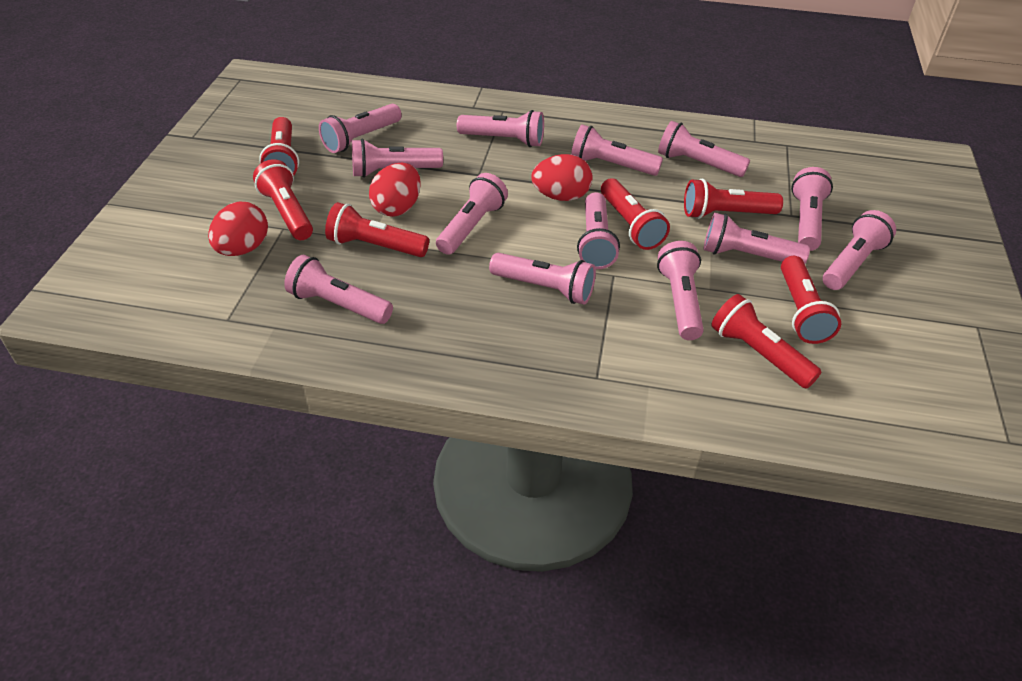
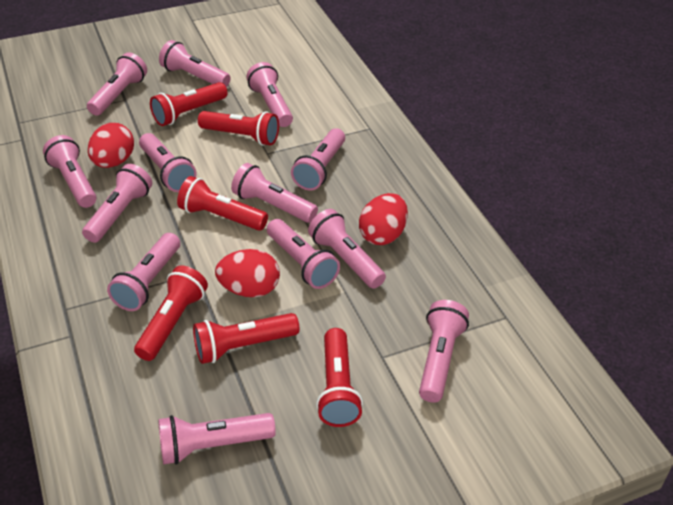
red flashlight: 7 -> 6

